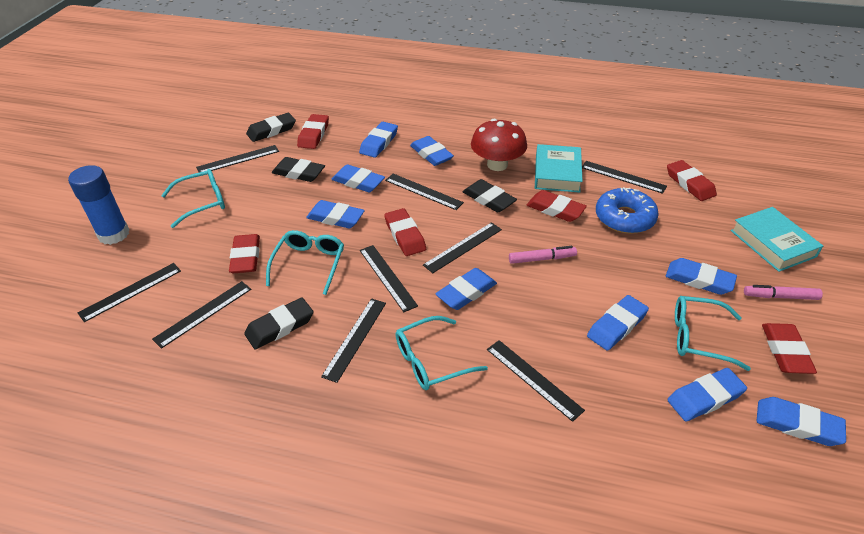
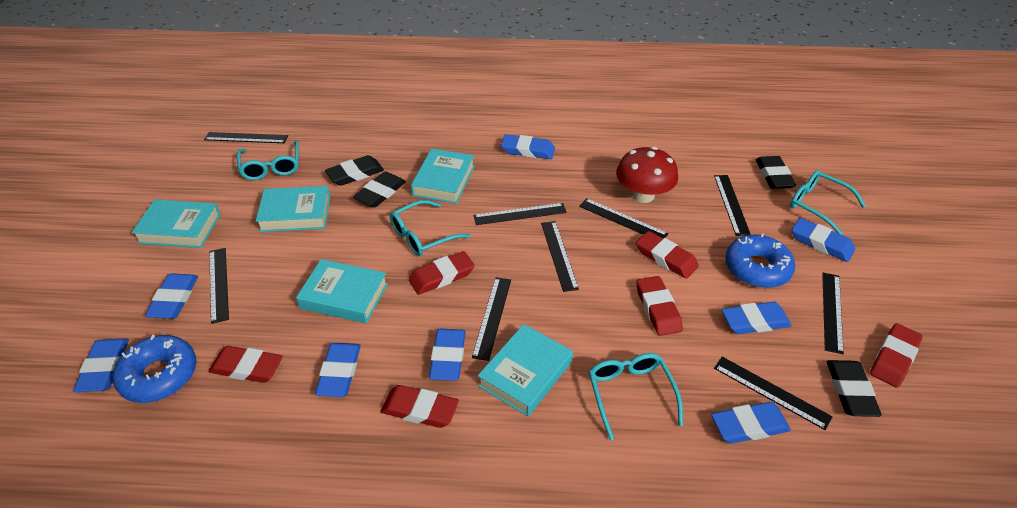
blue donut: 1 -> 2
blue eraser: 9 -> 8
blue glue stick: 1 -> 0
pink marker: 2 -> 0
turquoise book: 2 -> 5

